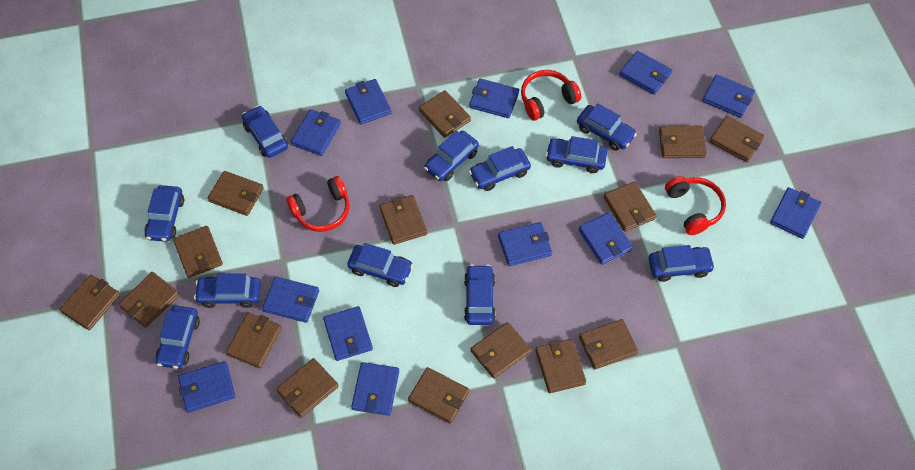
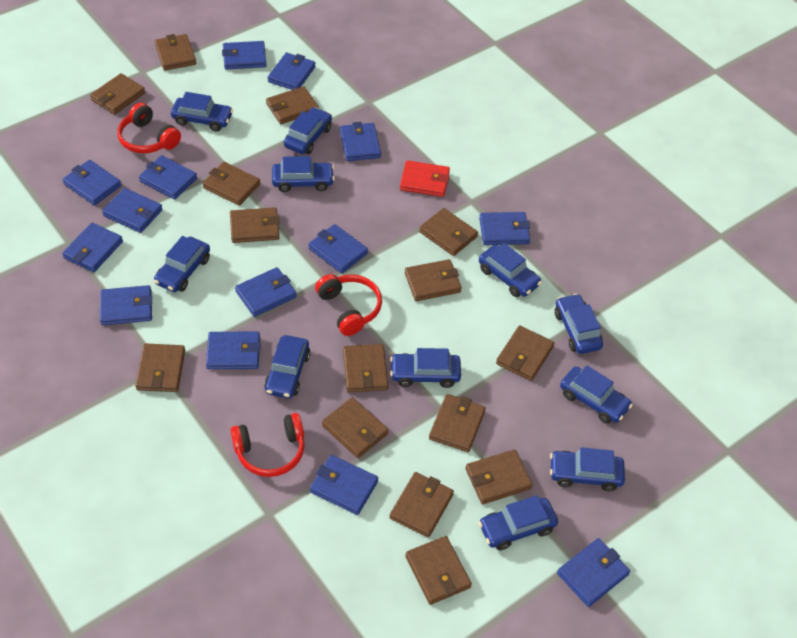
blue wallet: 12 -> 14
red wallet: 0 -> 1

